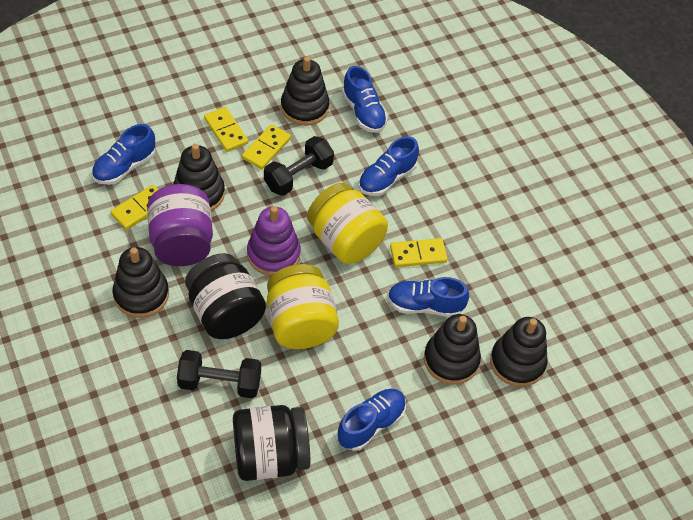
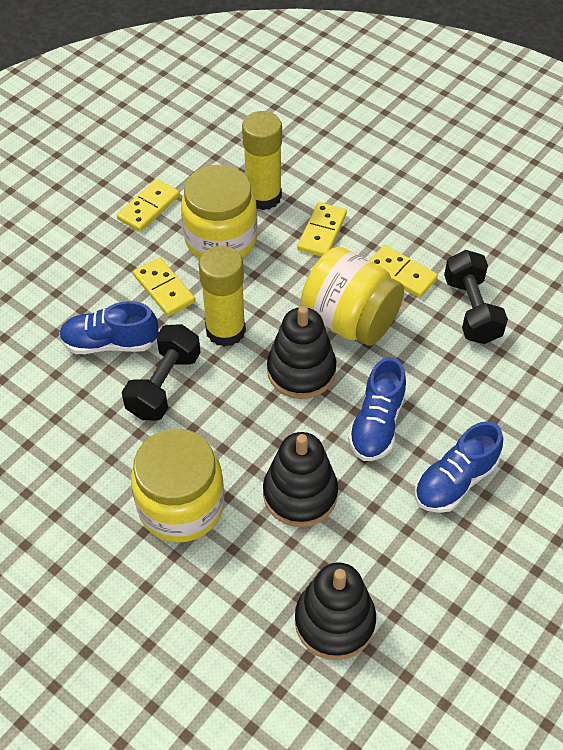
black jar: 2 -> 0
black stacking toy: 5 -> 3
blue shoe: 5 -> 3
purple jar: 1 -> 0
purple stacking toy: 1 -> 0
yellow glue stick: 0 -> 2
yellow jar: 2 -> 3

